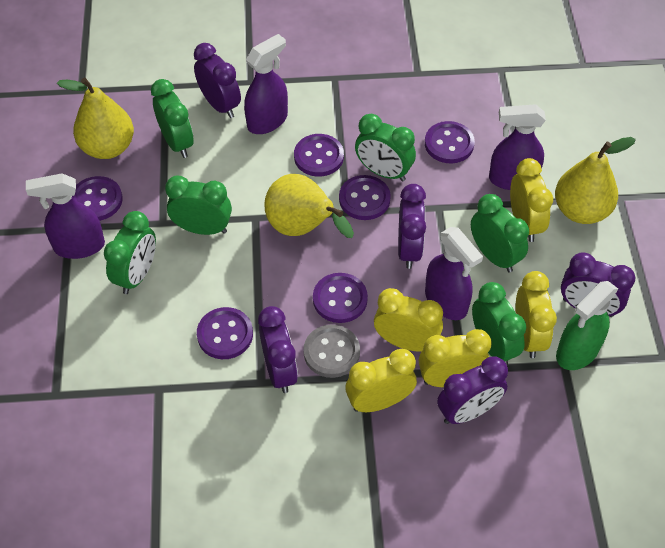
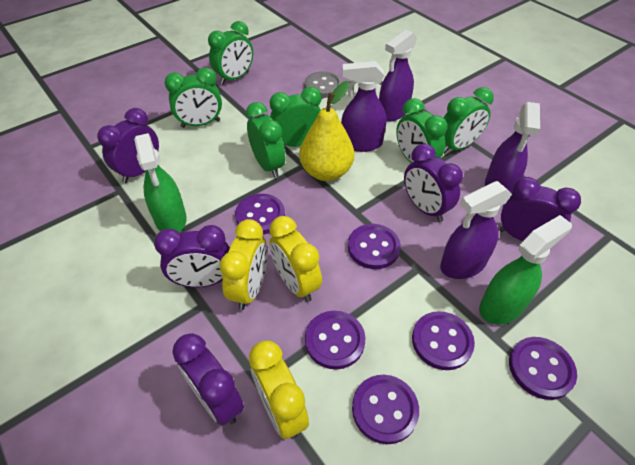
green spray bottle: 1 -> 2
yellow clock: 5 -> 3
yellow pear: 3 -> 1

